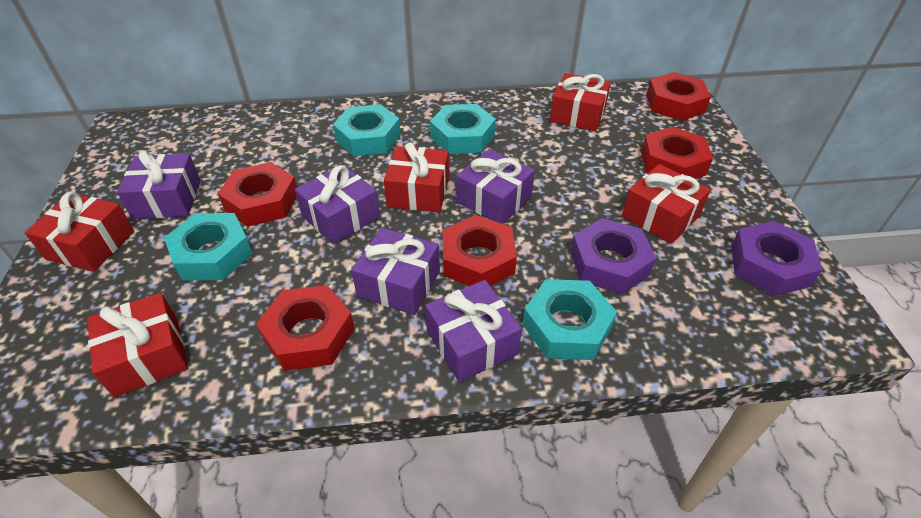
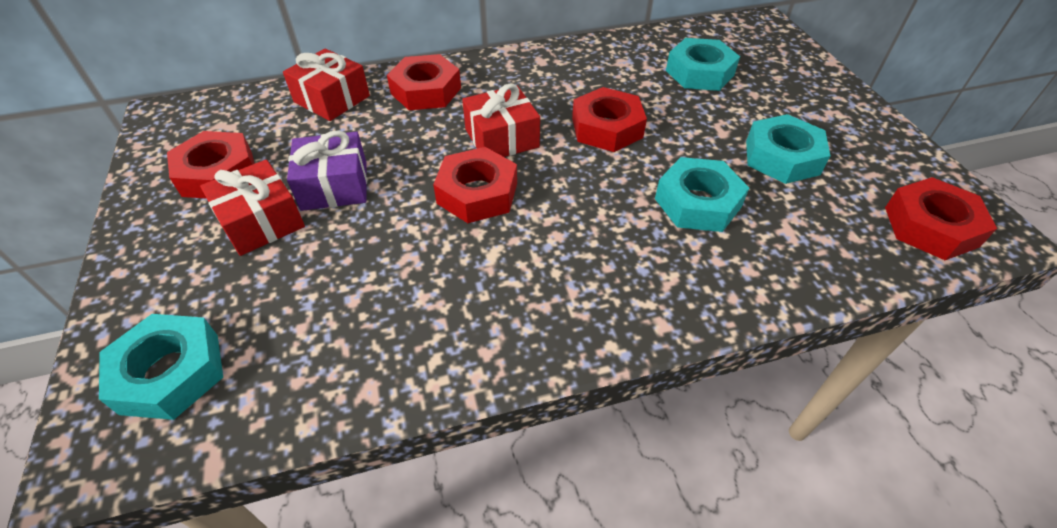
purple gift: 5 -> 1
purple nut: 2 -> 0
red gift: 5 -> 3

